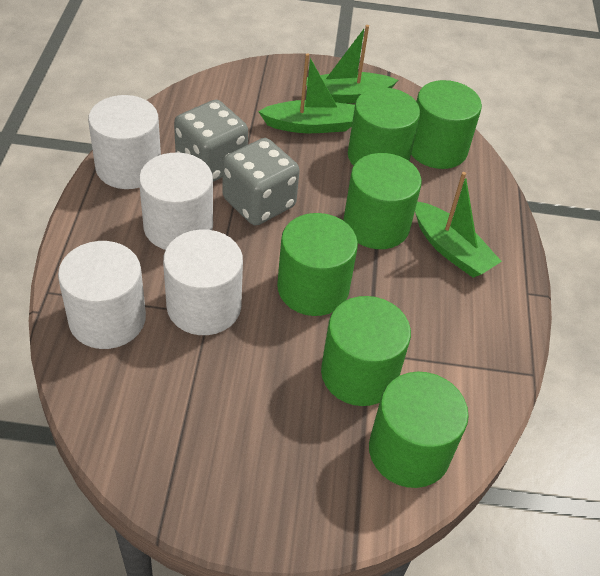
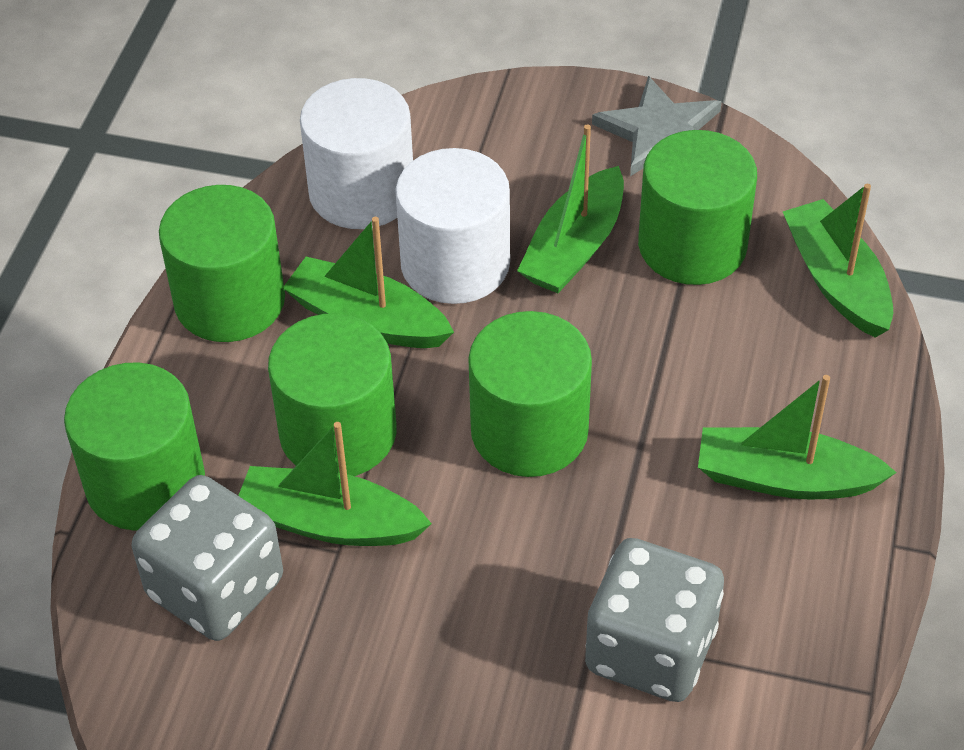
green boat: 3 -> 5
green cylinder: 6 -> 5
grey star: 0 -> 1
white cylinder: 4 -> 2

